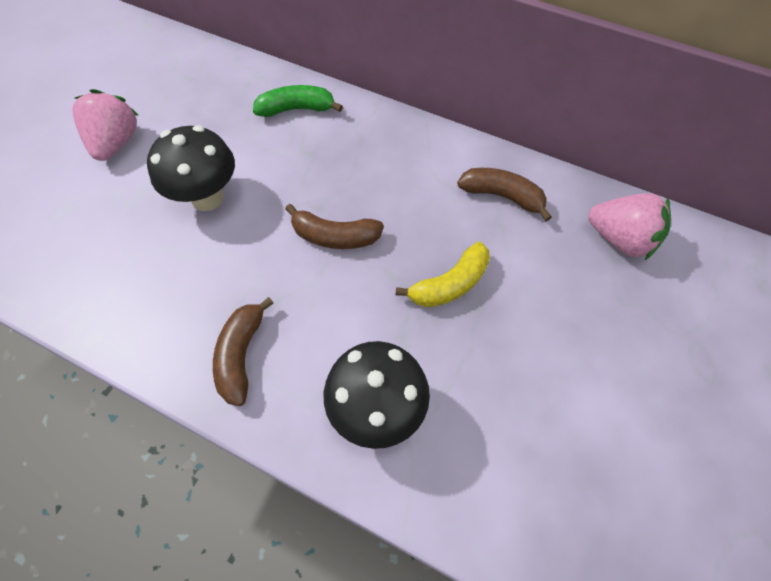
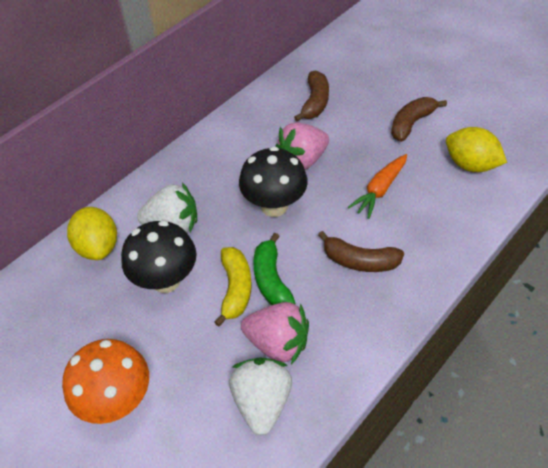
orange carrot: 0 -> 1
orange mushroom: 0 -> 1
white strawberry: 0 -> 2
yellow lemon: 0 -> 2

